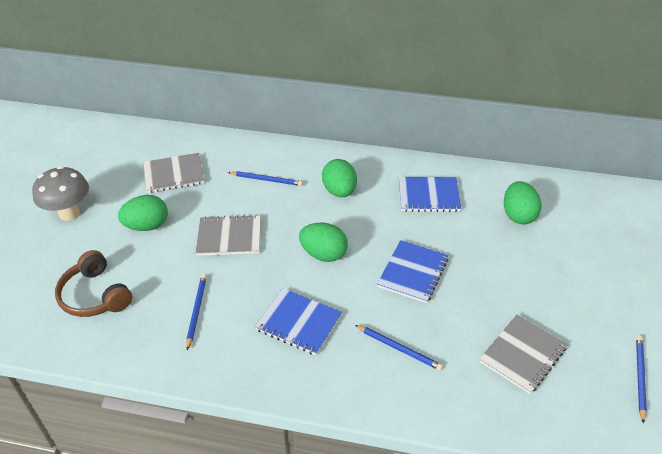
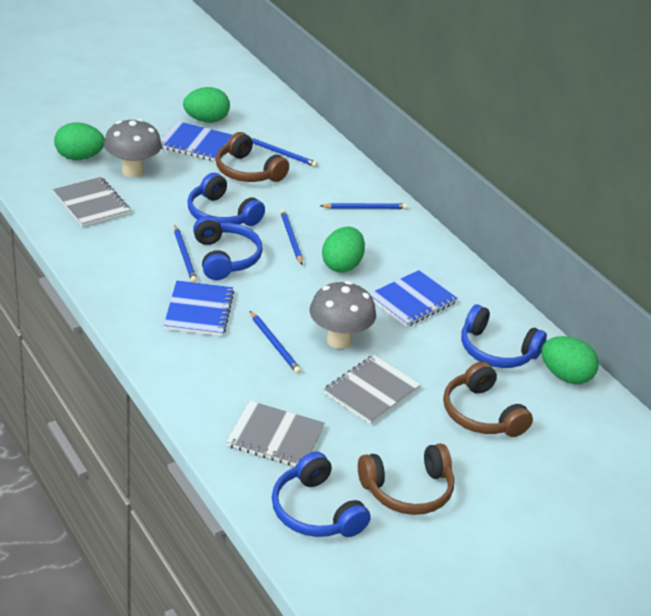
blue headphones: 0 -> 4
blue pencil: 4 -> 5
brown headphones: 1 -> 3
grey mushroom: 1 -> 2

